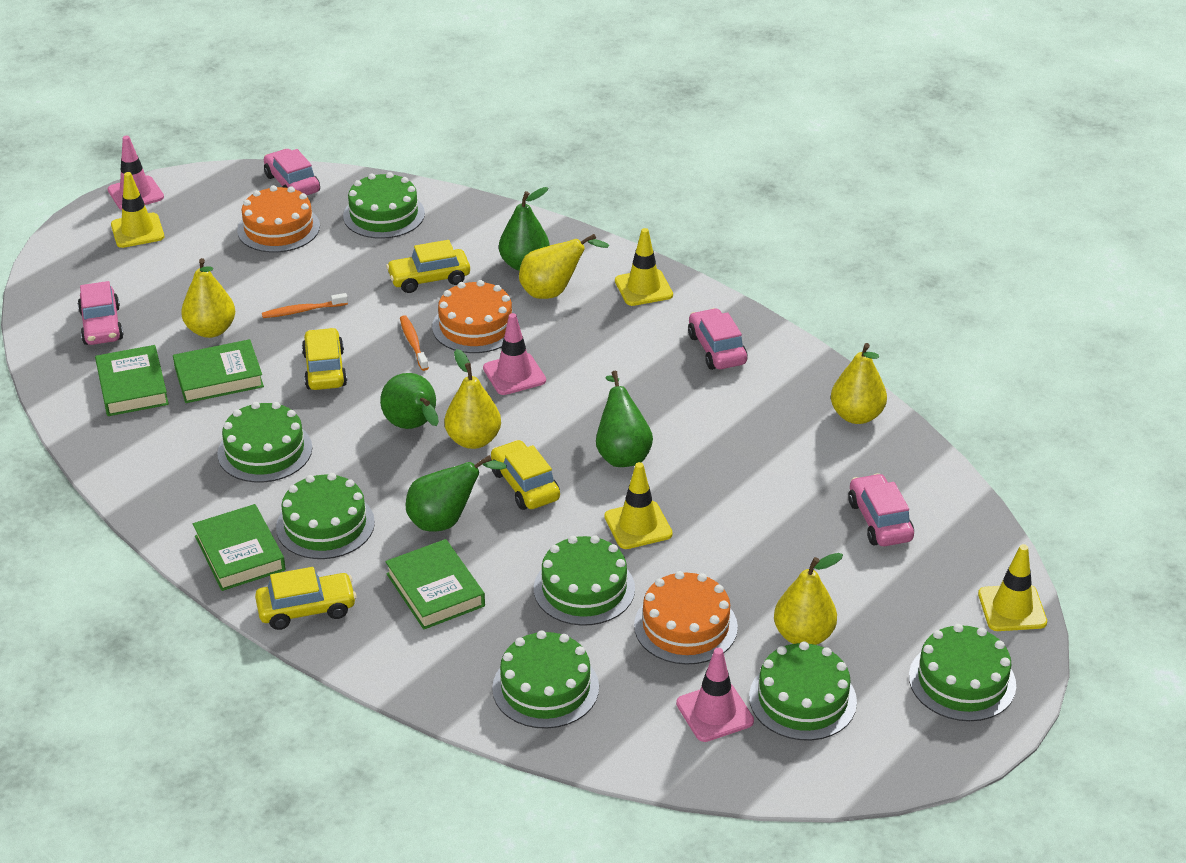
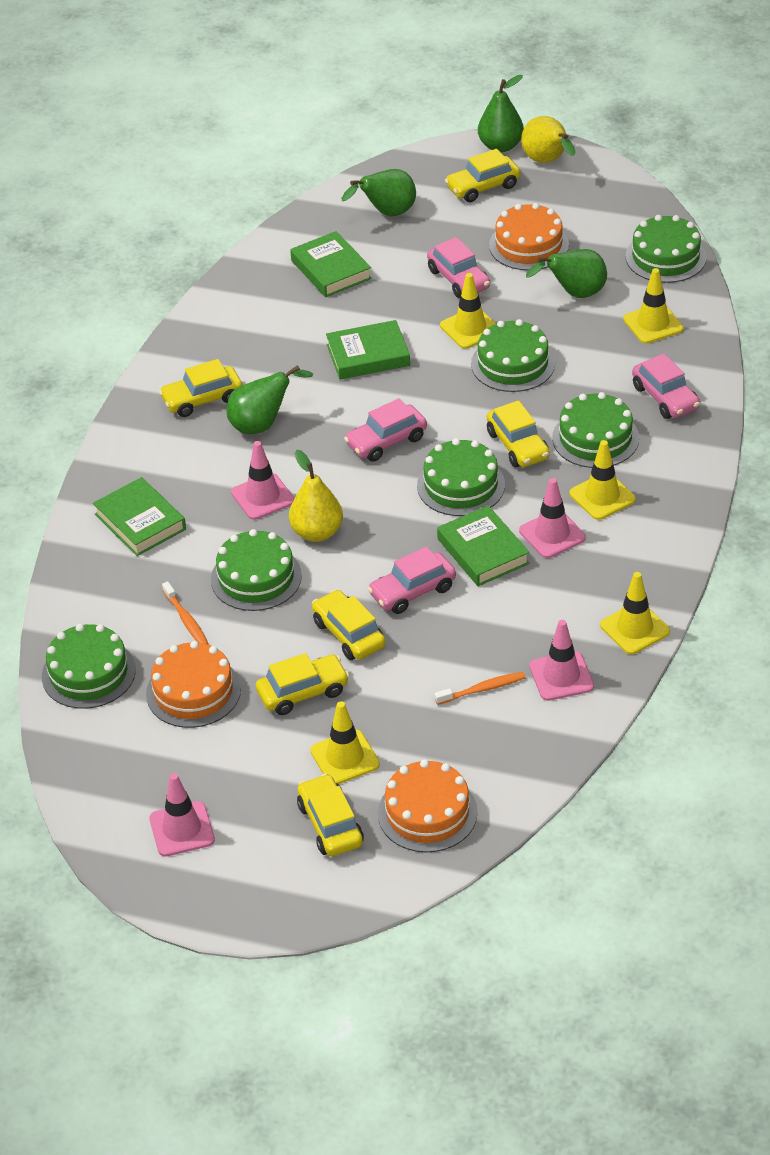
green cake: 7 -> 6
pink traffic cone: 3 -> 4
yellow car: 4 -> 6
yellow pear: 5 -> 2
yellow traffic cone: 4 -> 5

